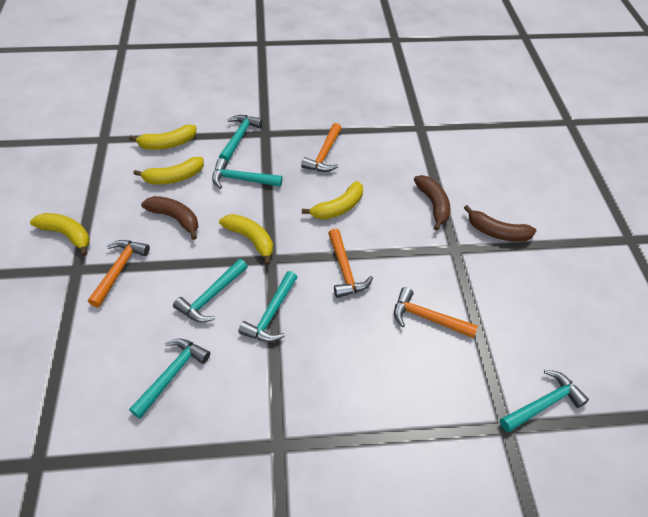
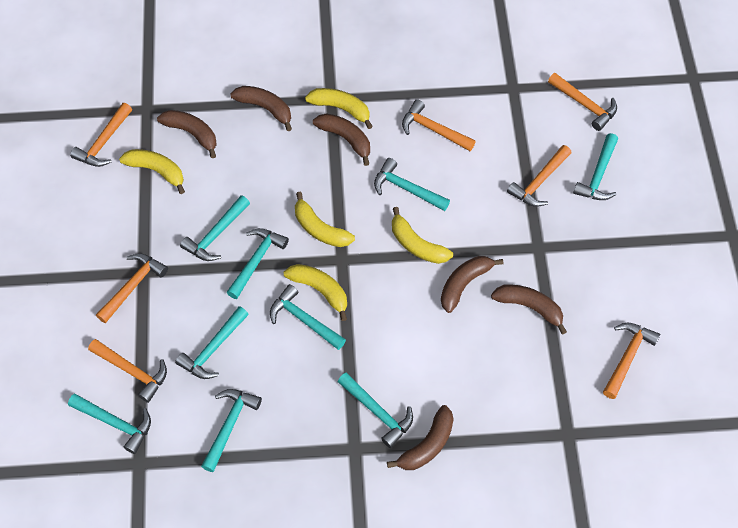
brown banana: 3 -> 6
orange hammer: 4 -> 7
turquoise hammer: 6 -> 9

